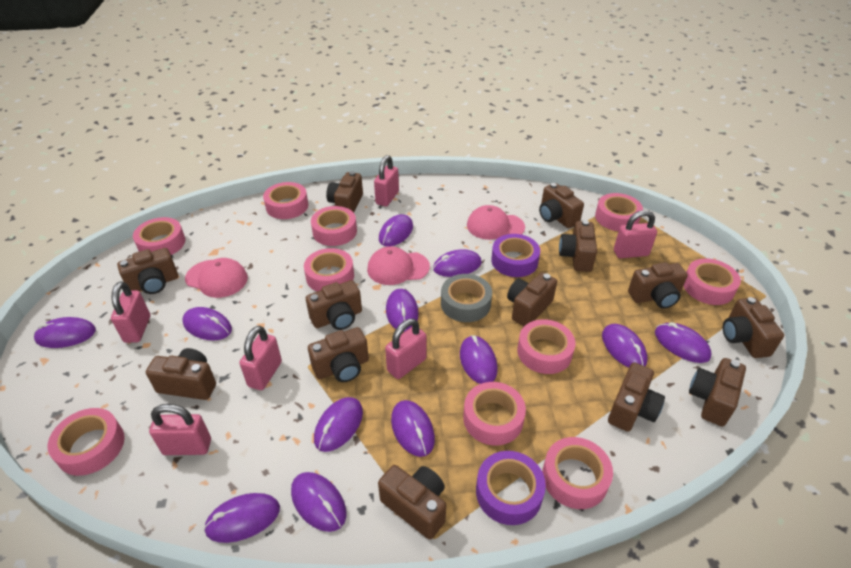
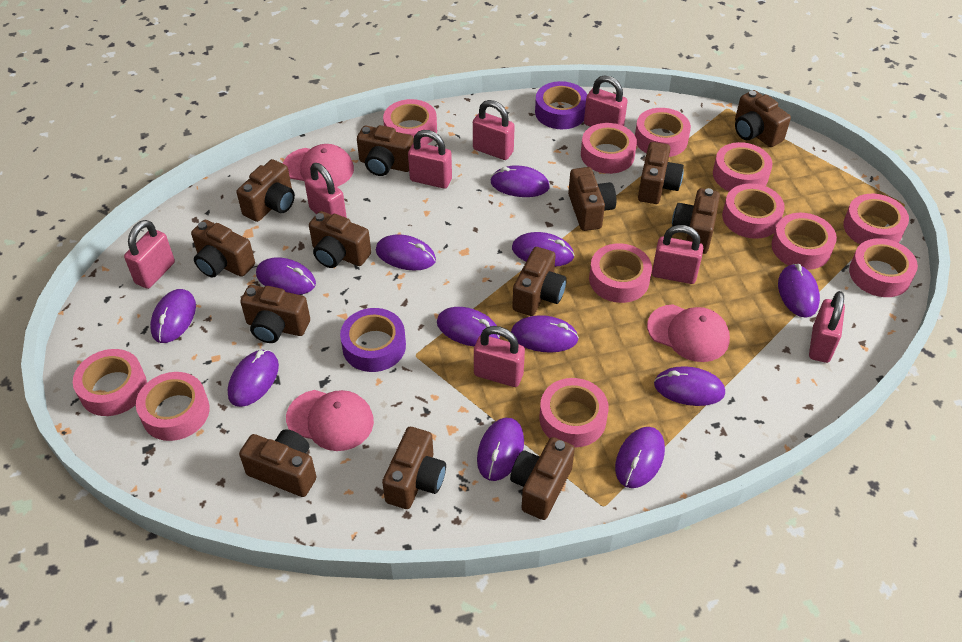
grey tape: 1 -> 0
pink padlock: 6 -> 8
pink tape: 10 -> 12

